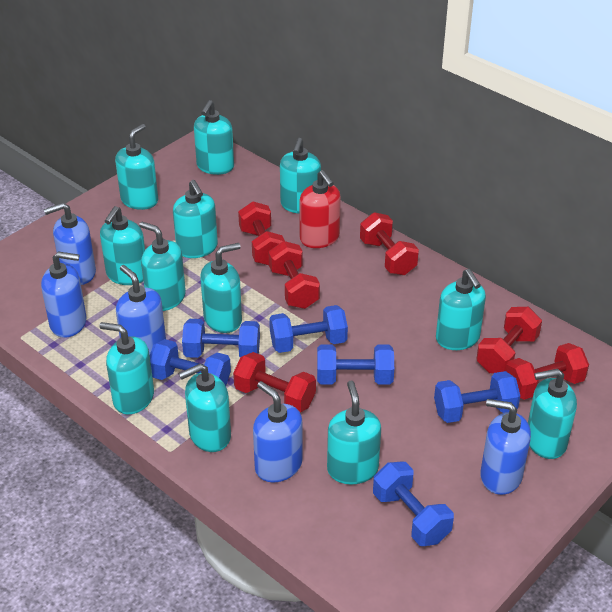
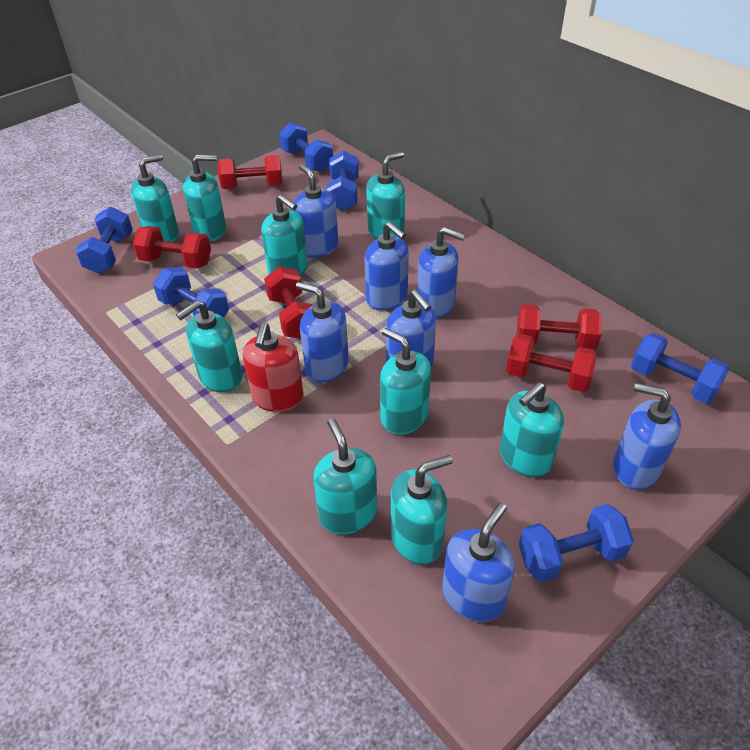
blue soap dispenser: 5 -> 7
red dumbbell: 6 -> 5
turquoise soap dispenser: 12 -> 9

